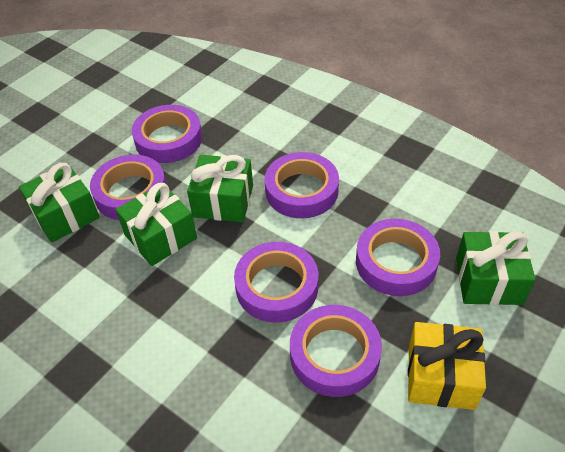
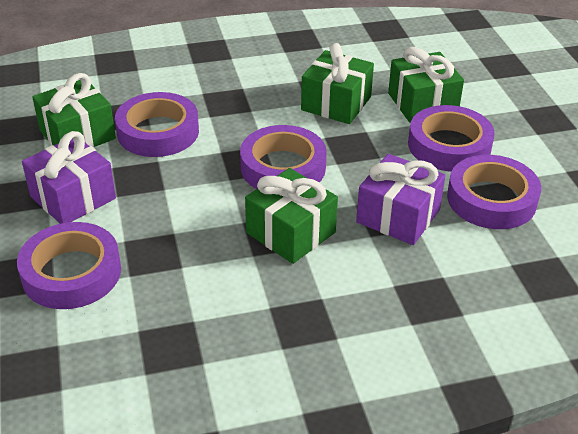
purple gift: 0 -> 2
purple tape: 6 -> 5
yellow gift: 1 -> 0

